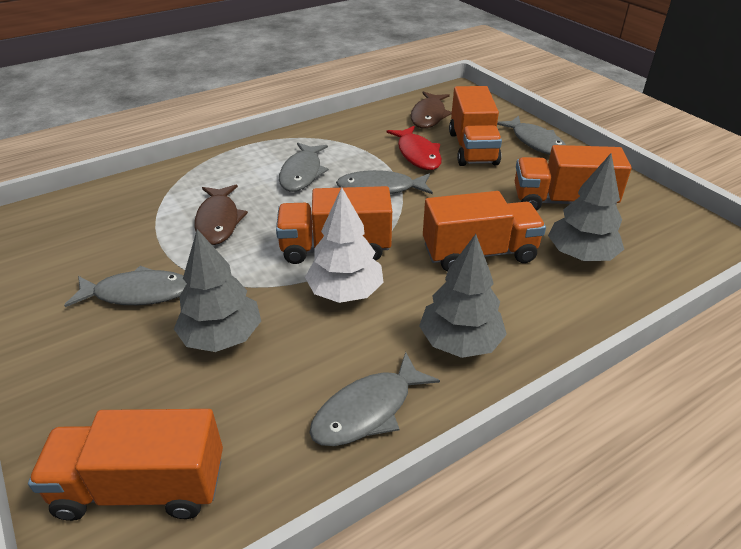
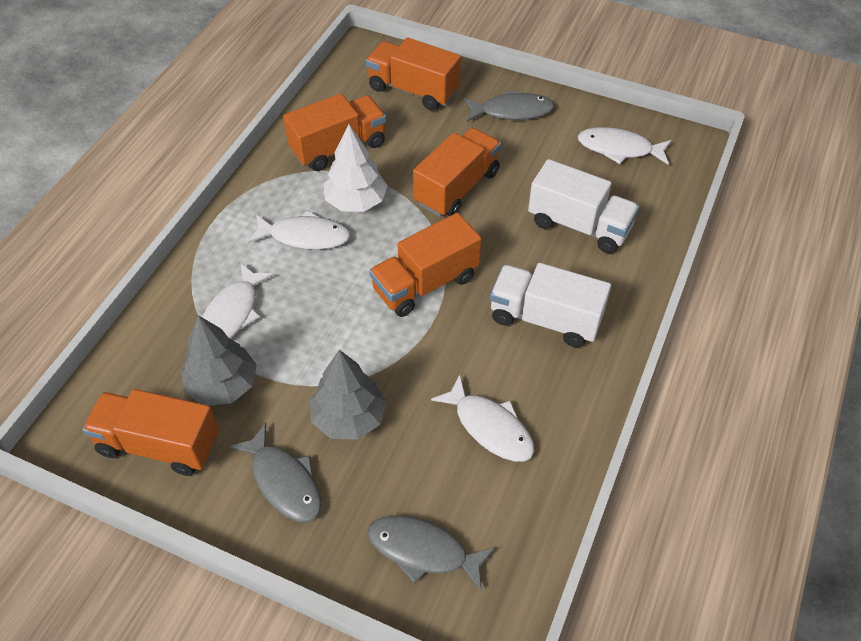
brown fish: 2 -> 0
grey fish: 5 -> 3
grey tree: 3 -> 2
red fish: 1 -> 0
white fish: 0 -> 4
white truck: 0 -> 2

